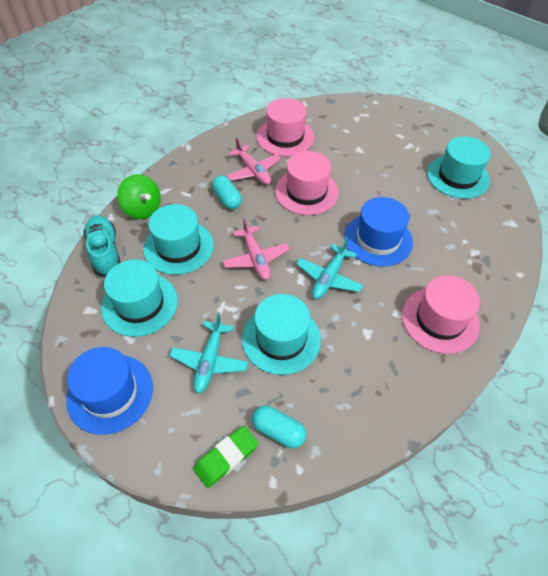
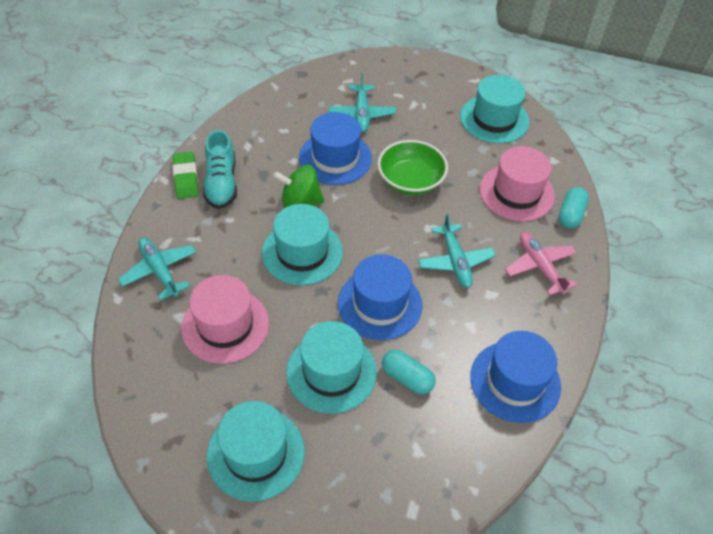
blue hat: 2 -> 3
green bowl: 0 -> 1
pink hat: 3 -> 2
pink plane: 2 -> 1
turquoise plane: 2 -> 3

